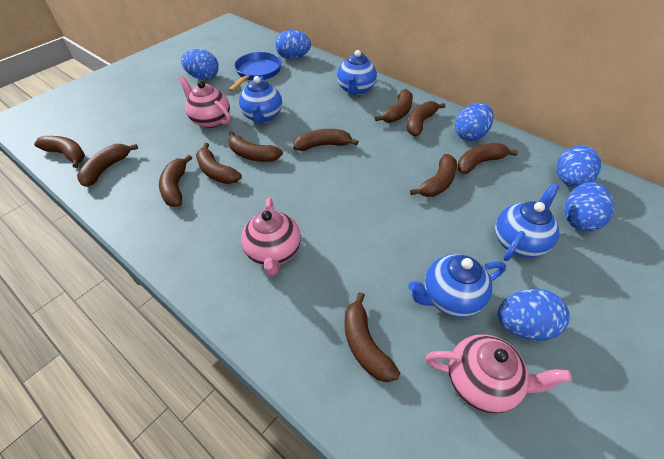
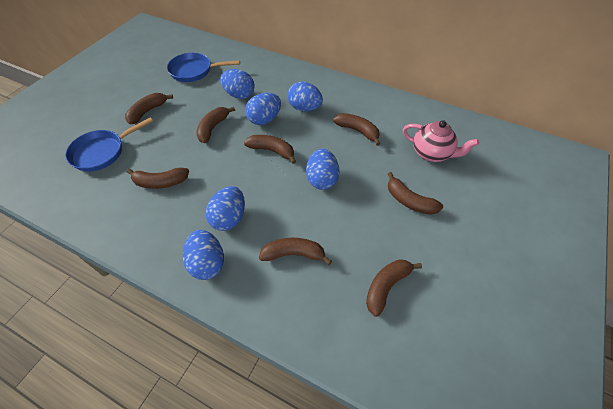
blue pan: 1 -> 2
blue teapot: 4 -> 0
brown banana: 11 -> 8
pink teapot: 3 -> 1

